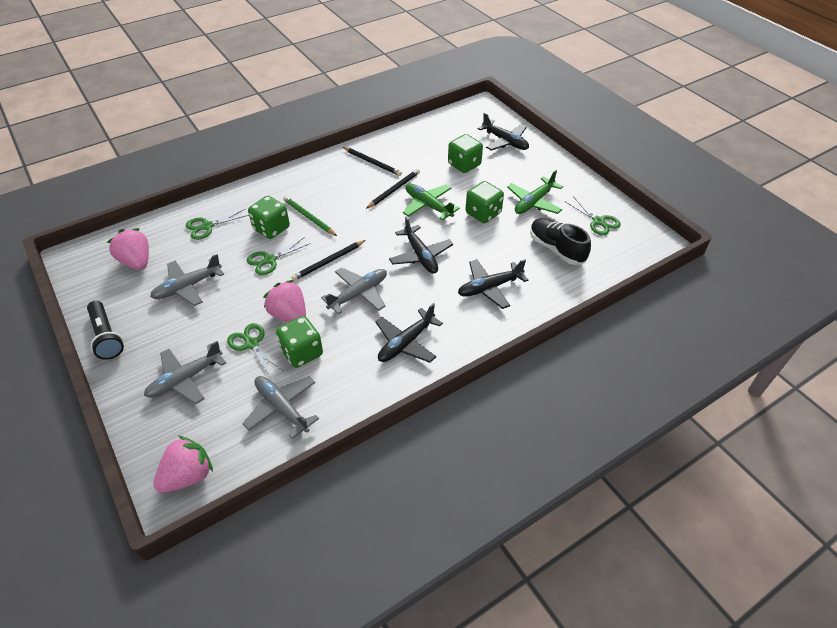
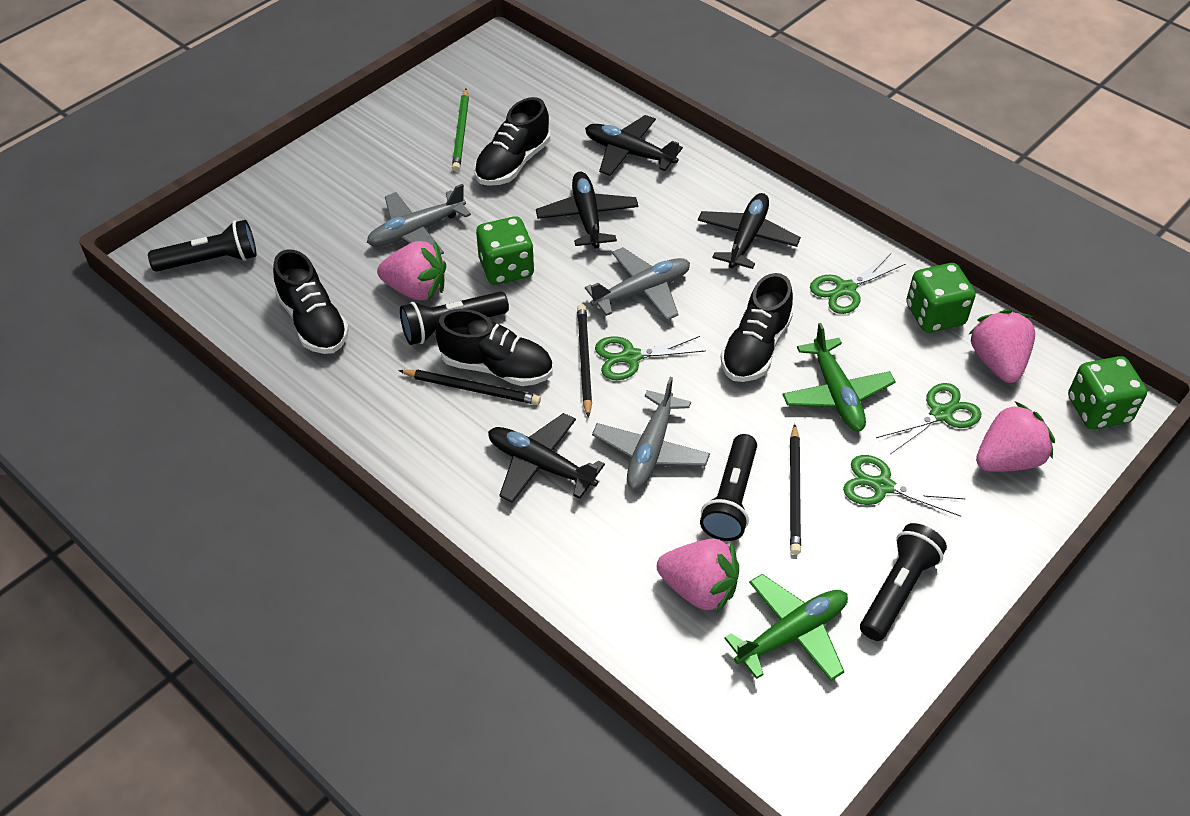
black flashlight: 1 -> 4
black shoe: 1 -> 4
green dice: 4 -> 3
grey plane: 4 -> 3
pink strawberry: 3 -> 4

